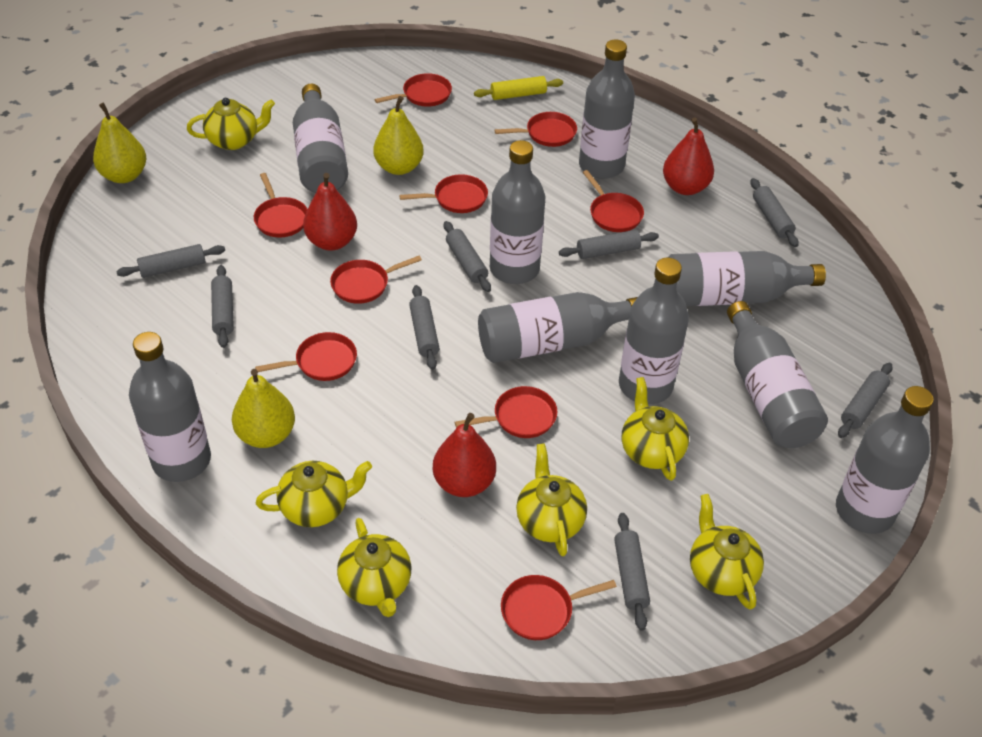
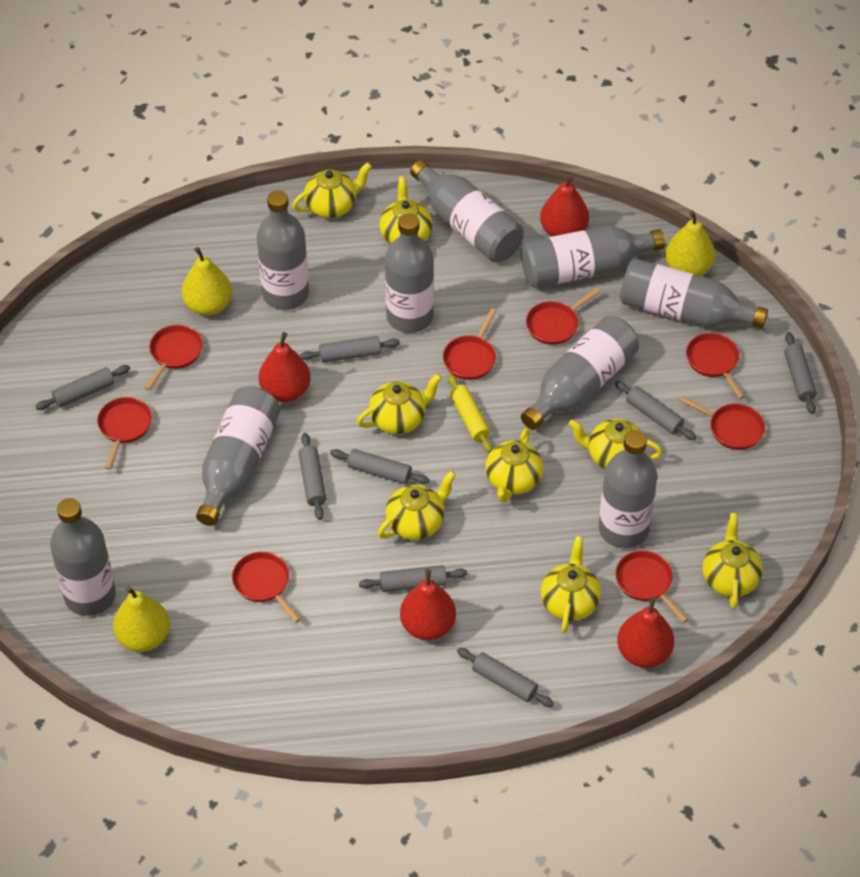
red pan: 9 -> 8
red pear: 3 -> 4
yellow teapot: 6 -> 8

